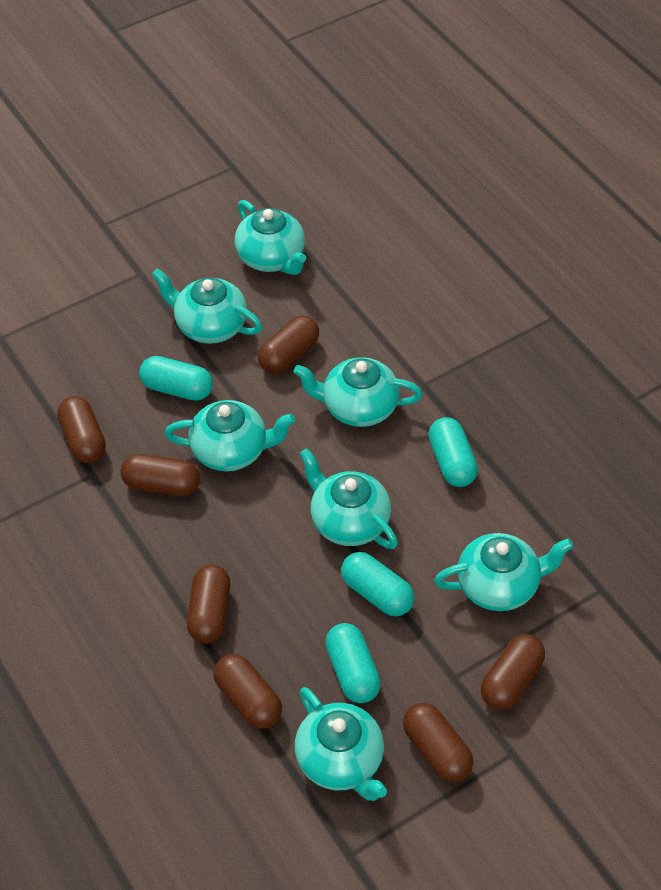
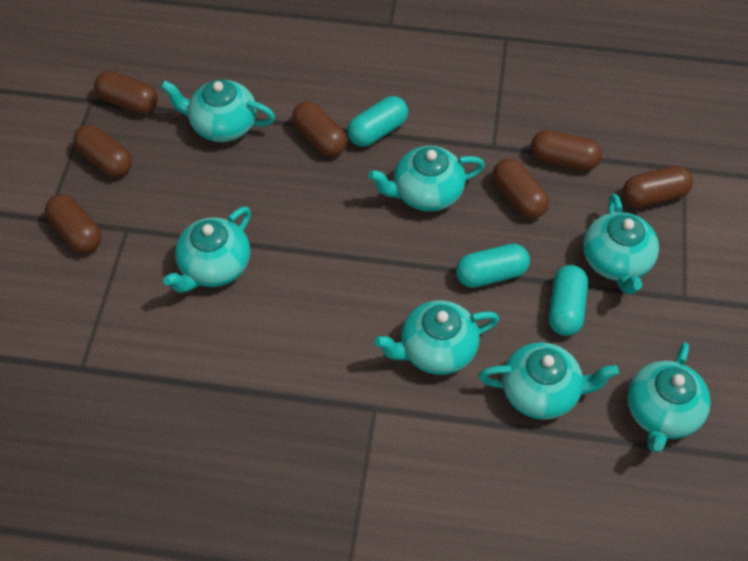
turquoise capsule: 4 -> 3

